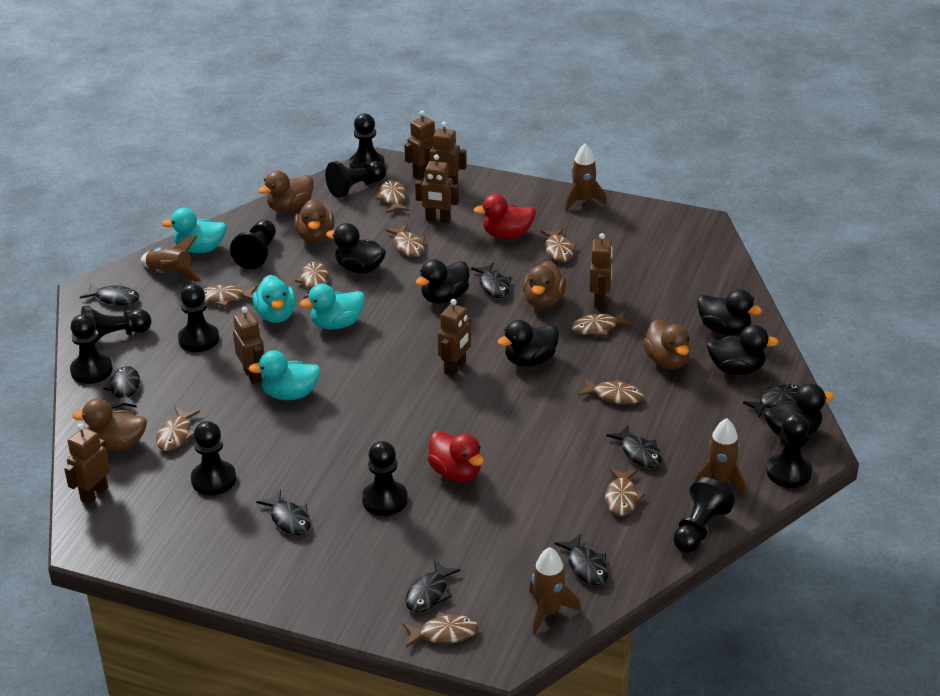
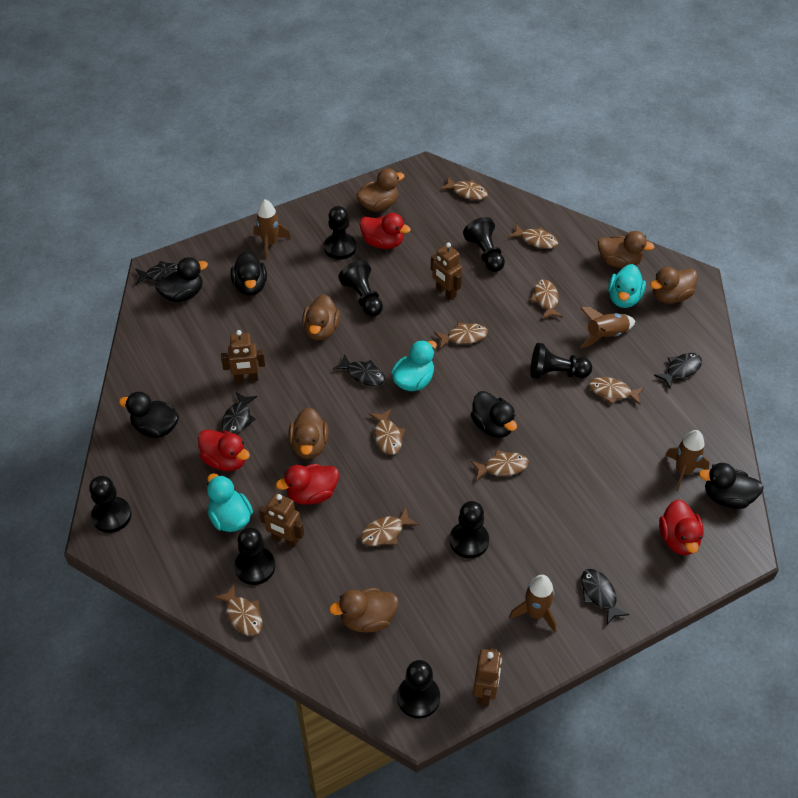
black duck: 6 -> 5
black fish: 8 -> 5
black pawn: 10 -> 8
brown duck: 5 -> 6
brown fish: 10 -> 9
brown robot: 7 -> 4
red duck: 2 -> 4
turquoise duck: 4 -> 3

